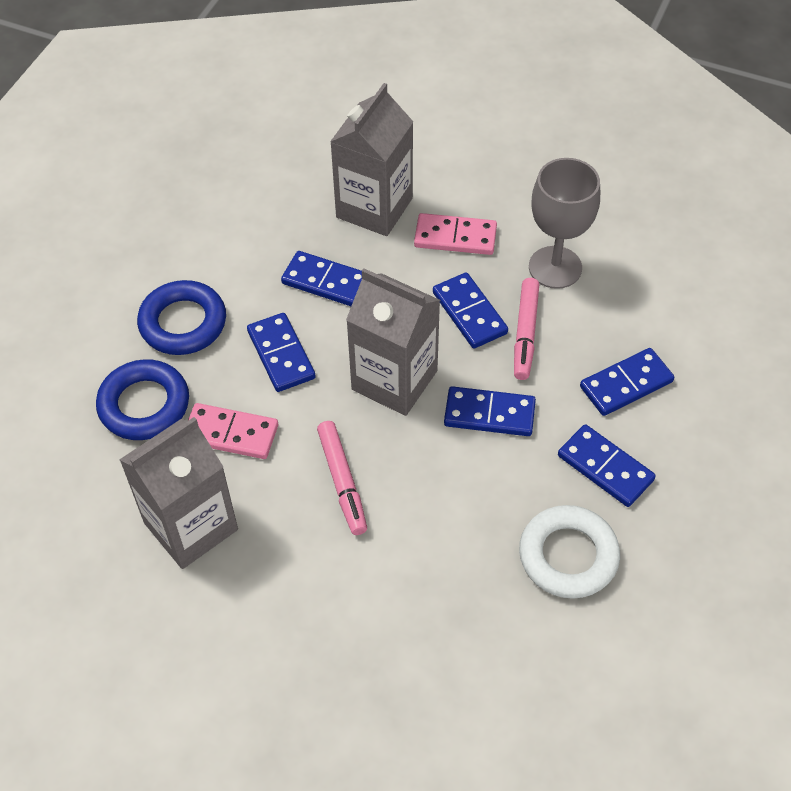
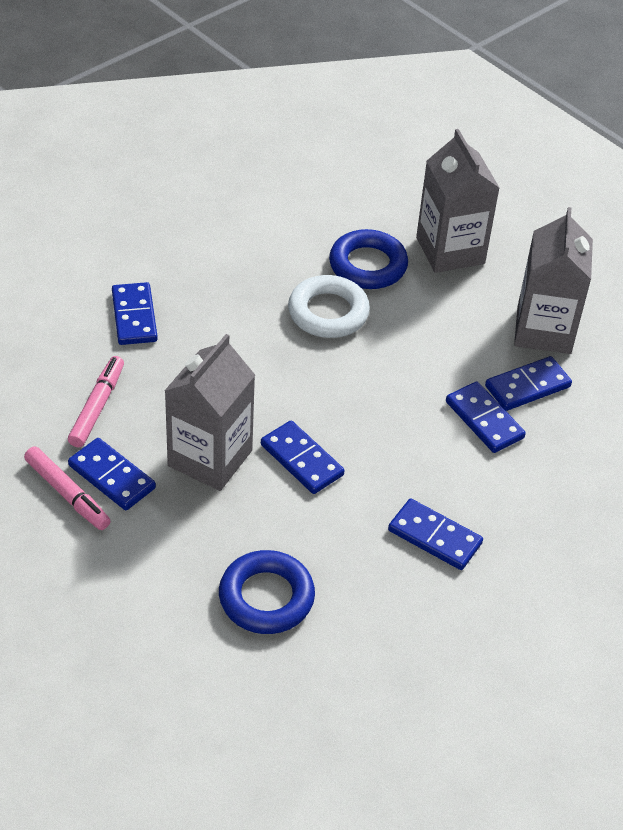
grey goblet: 1 -> 0
pink domino: 2 -> 0

